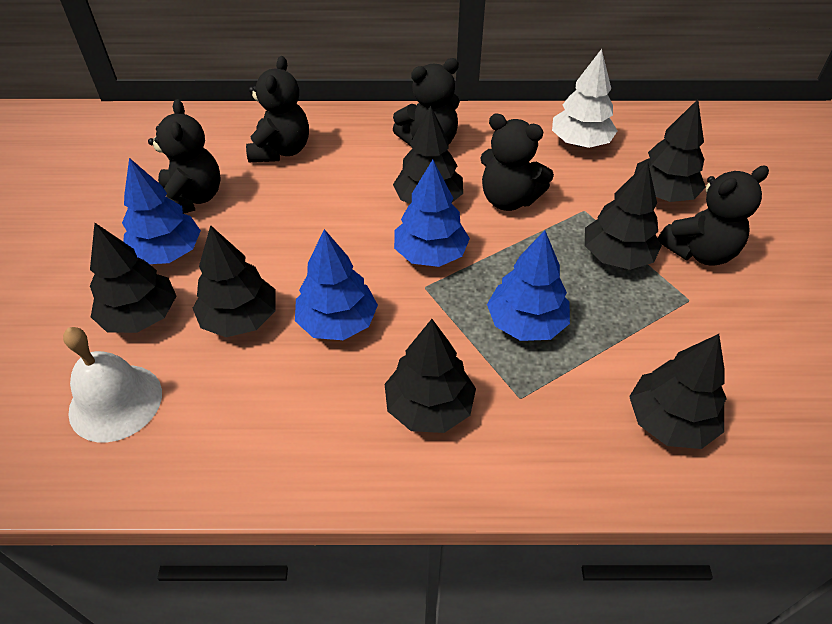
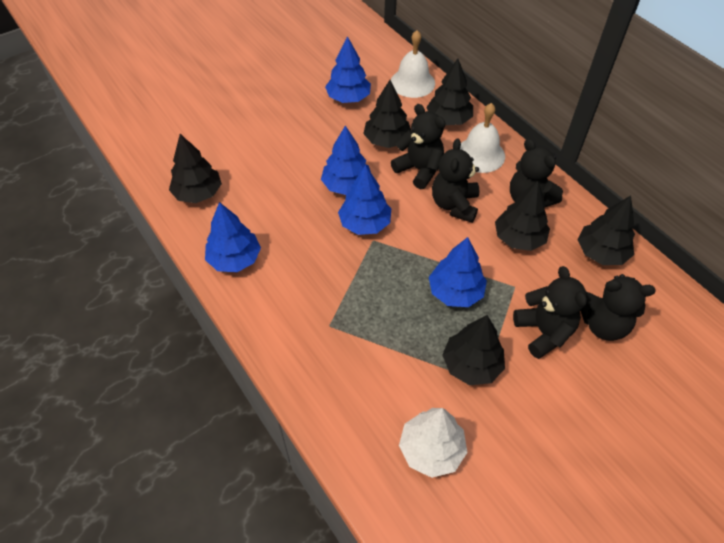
black tree: 7 -> 6
blue tree: 4 -> 5
white bell: 1 -> 2

